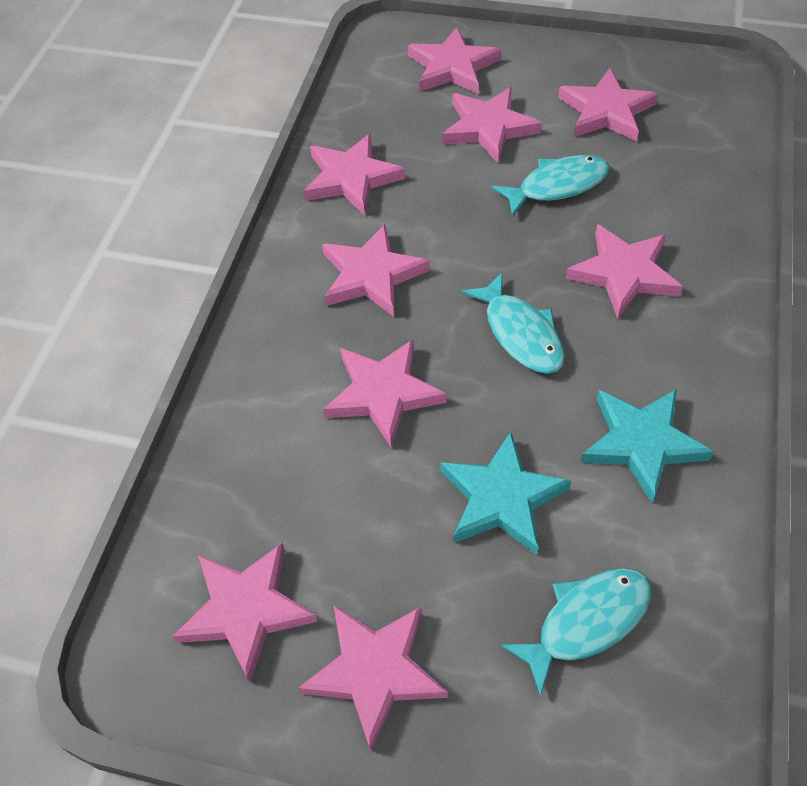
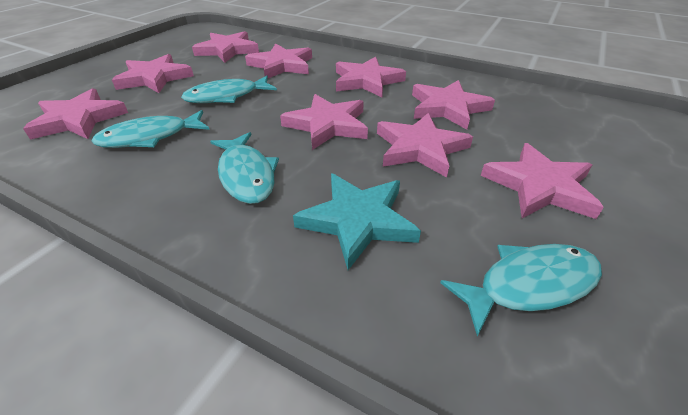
turquoise fish: 3 -> 4
turquoise star: 2 -> 1

